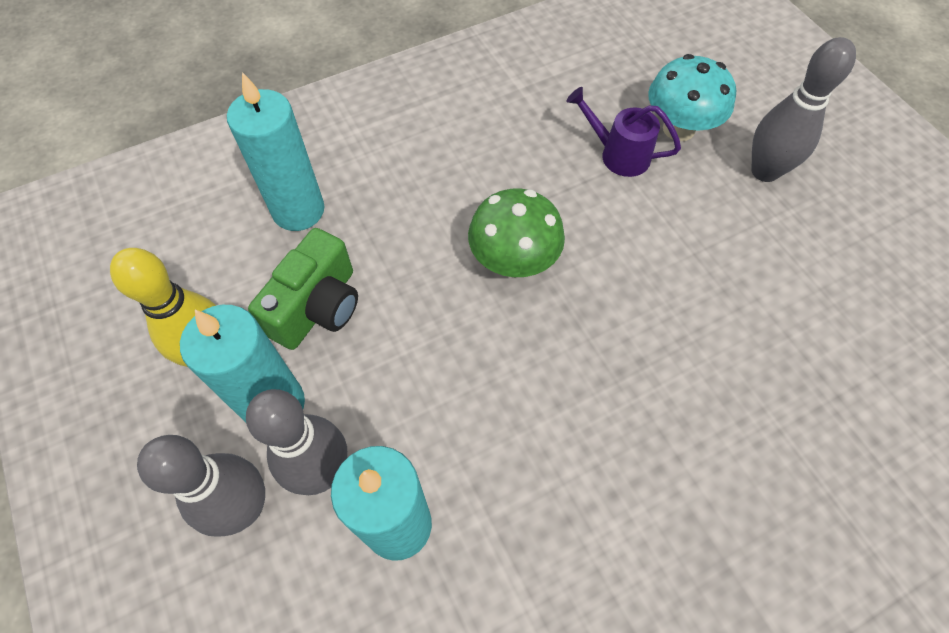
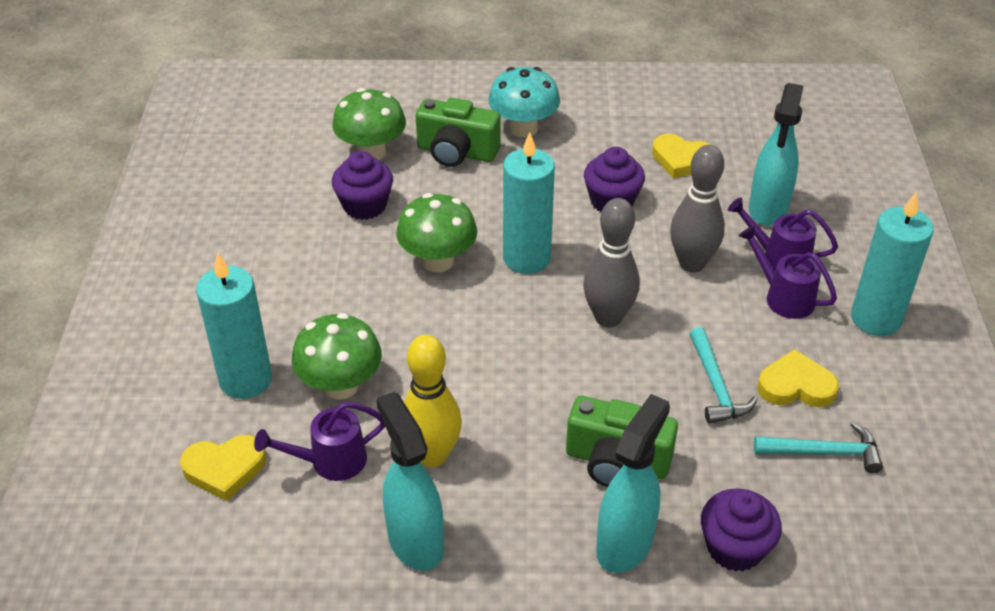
green camera: 1 -> 2
green mushroom: 1 -> 3
grey bowling pin: 3 -> 2
purple cupcake: 0 -> 3
purple watering can: 1 -> 3
turquoise hammer: 0 -> 2
turquoise spray bottle: 0 -> 3
yellow heart: 0 -> 3

